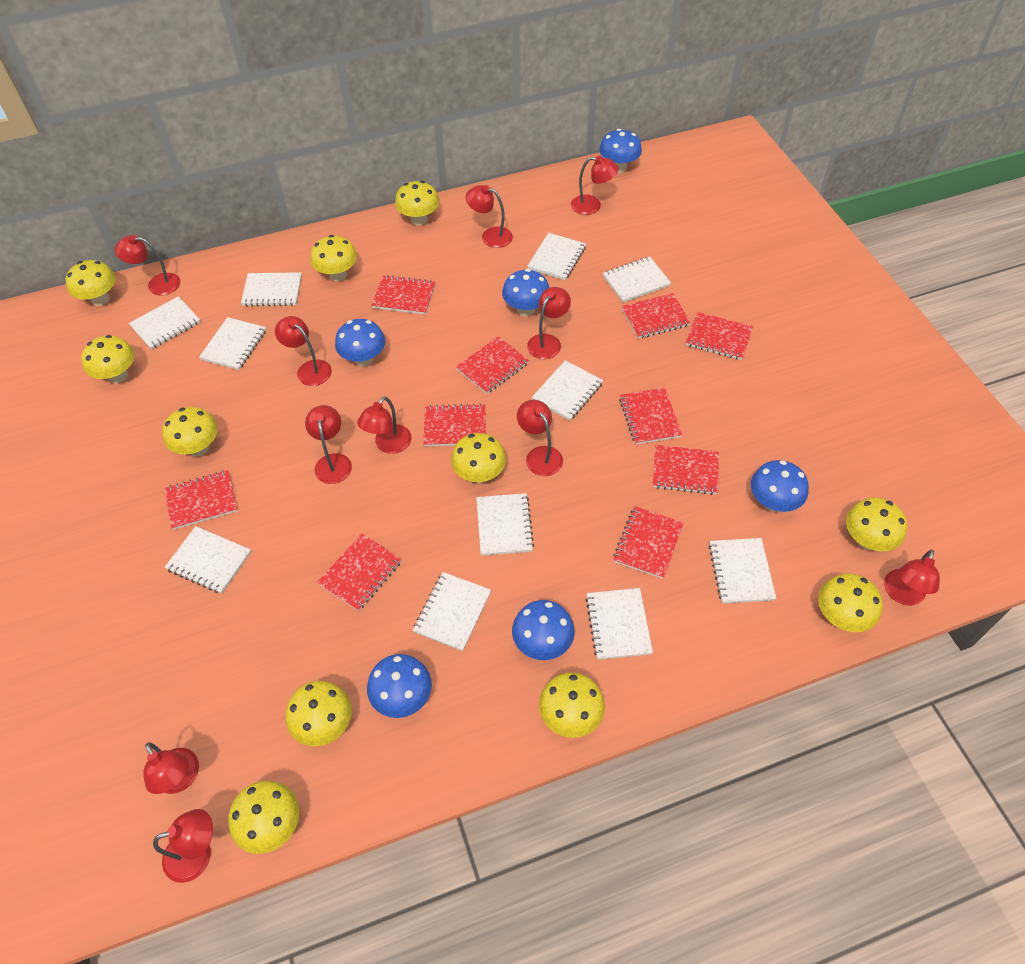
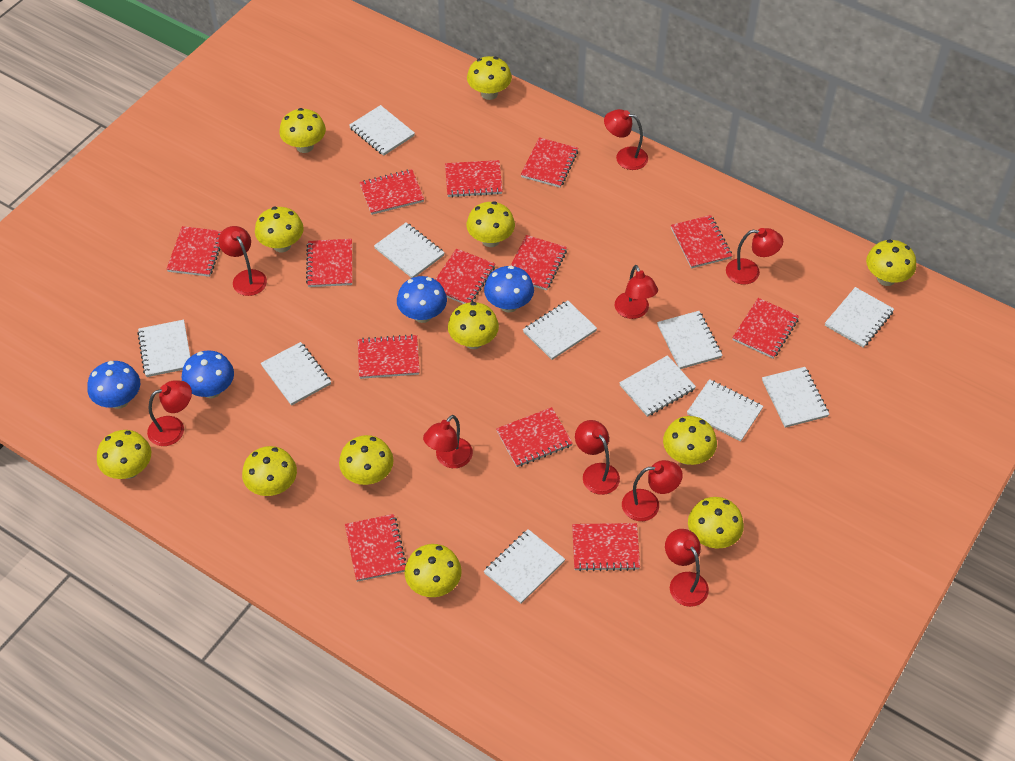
blue mushroom: 6 -> 4
red lamp: 11 -> 9
red notebook: 10 -> 13
yellow mushroom: 11 -> 12

